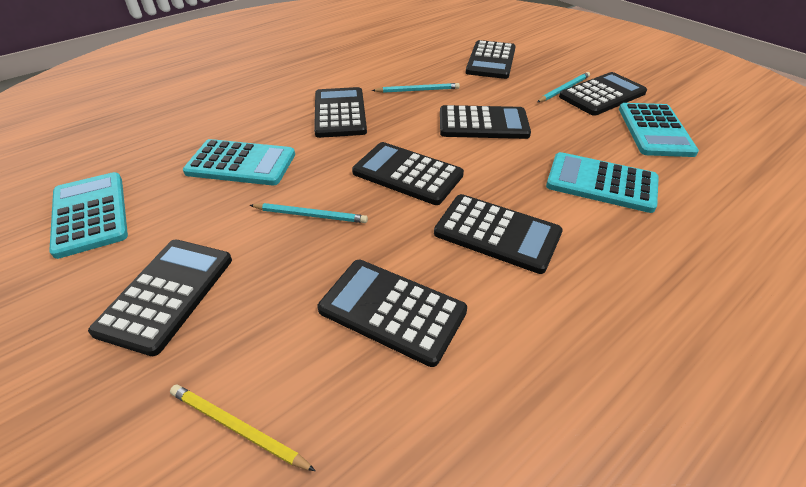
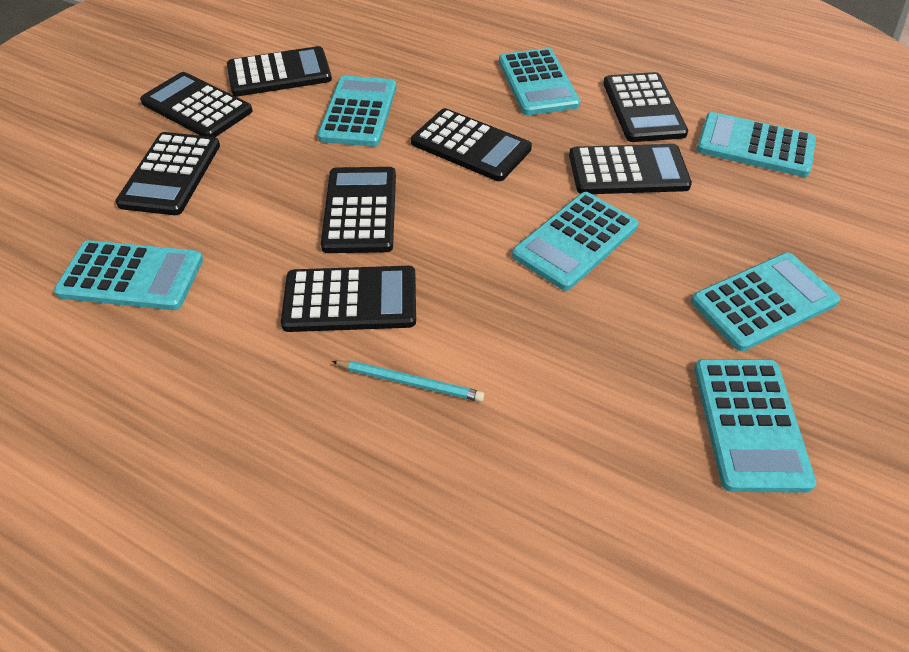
turquoise calculator: 4 -> 7
turquoise pencil: 3 -> 1
yellow pencil: 1 -> 0

